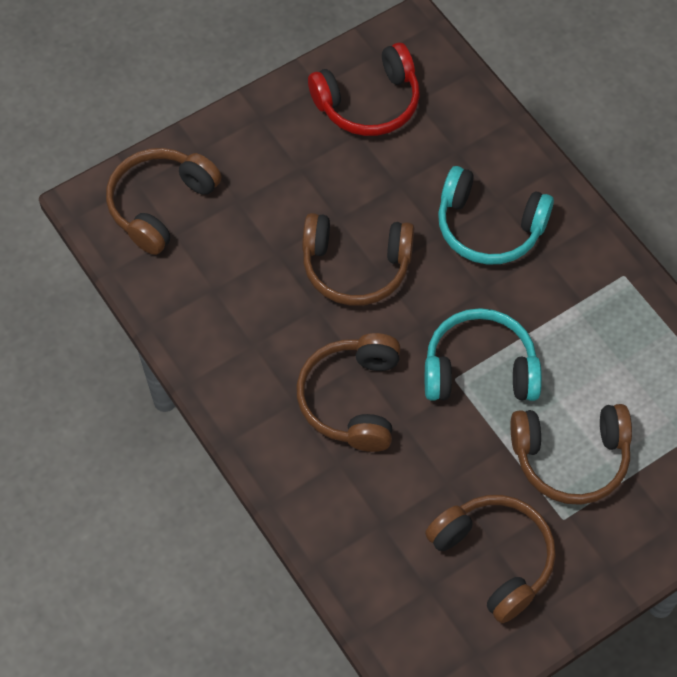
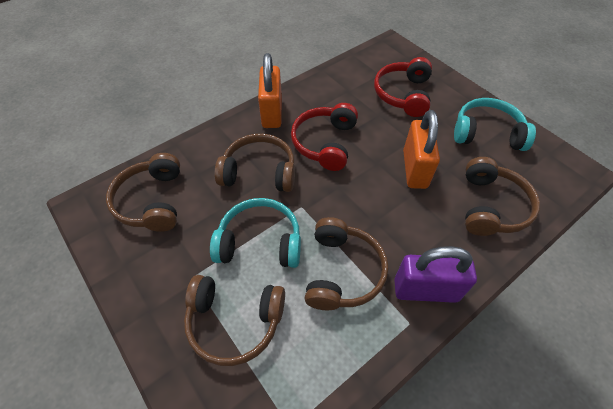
orange padlock: 0 -> 2
purple padlock: 0 -> 1
red headphones: 1 -> 2

